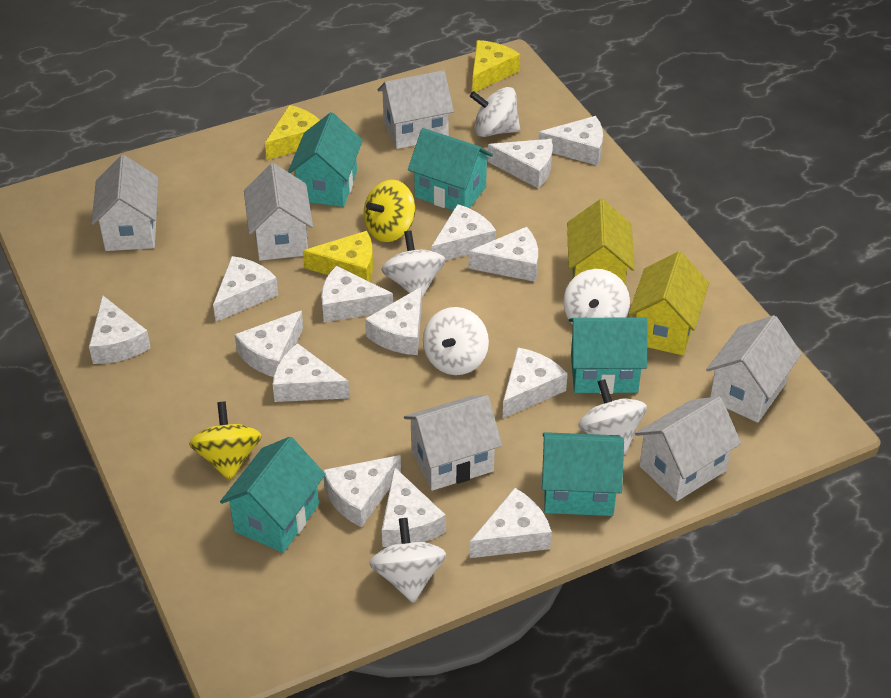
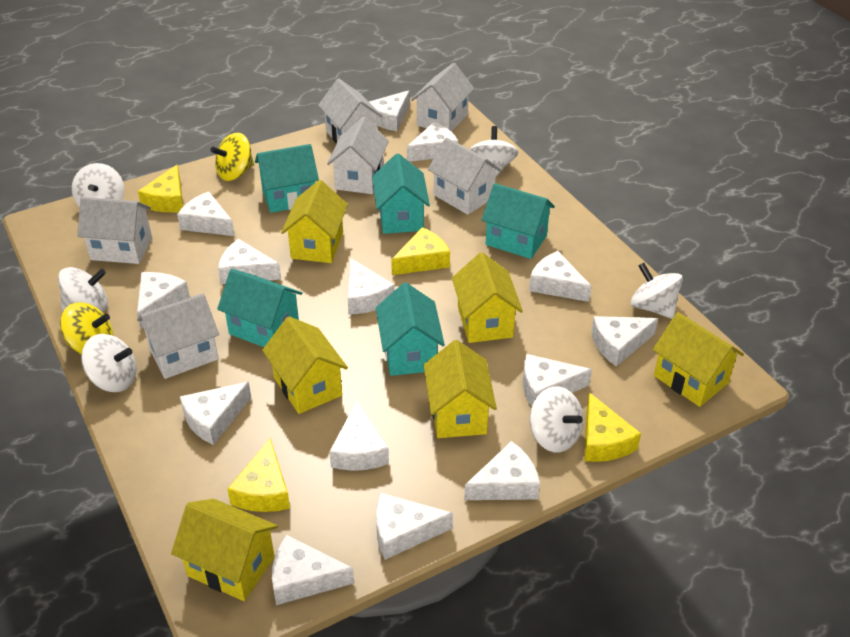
yellow cheese: 3 -> 4
yellow house: 2 -> 6

